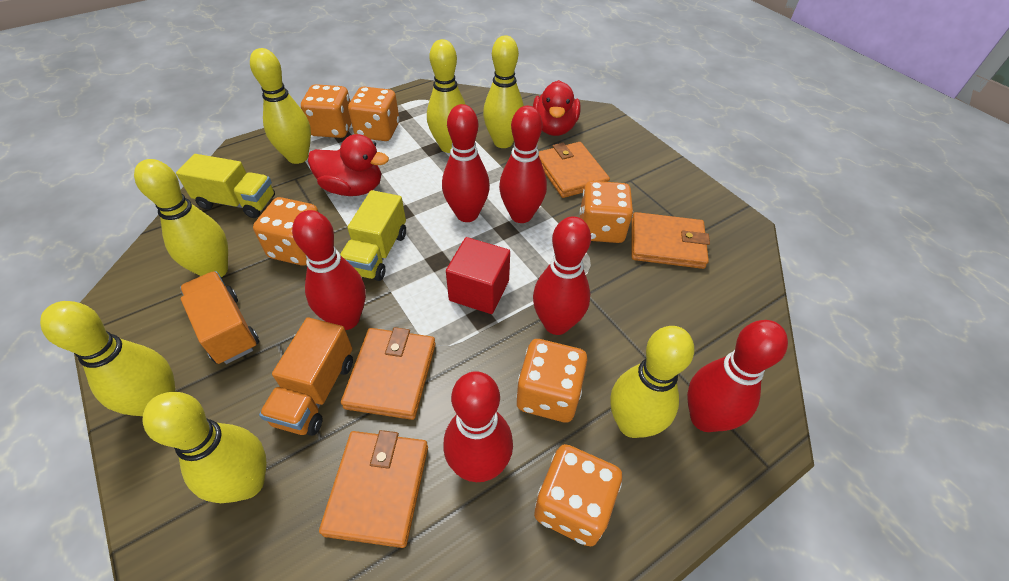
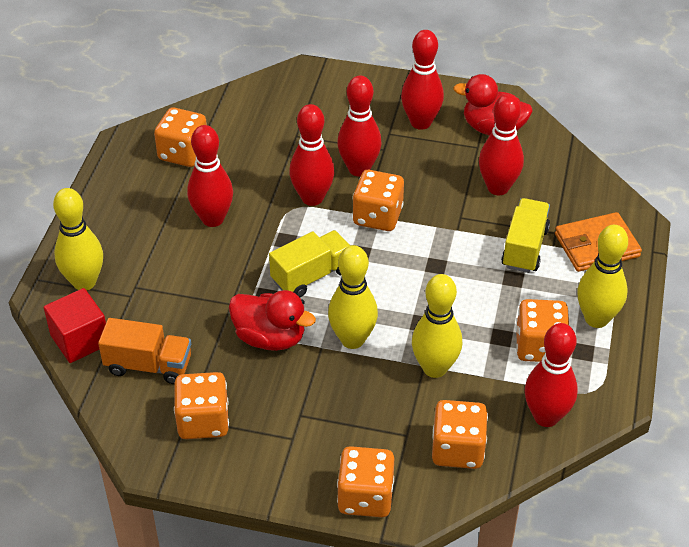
orange truck: 2 -> 1
orange wallet: 4 -> 1
yellow bowling pin: 7 -> 4

